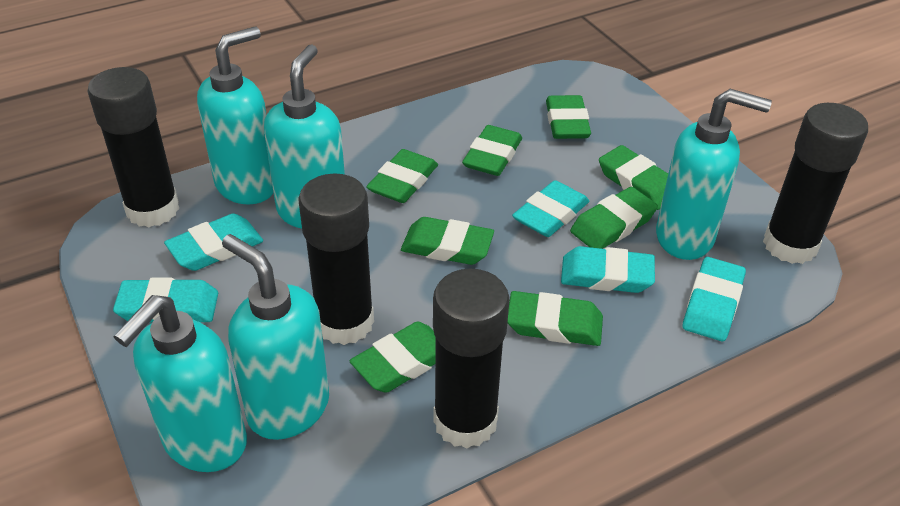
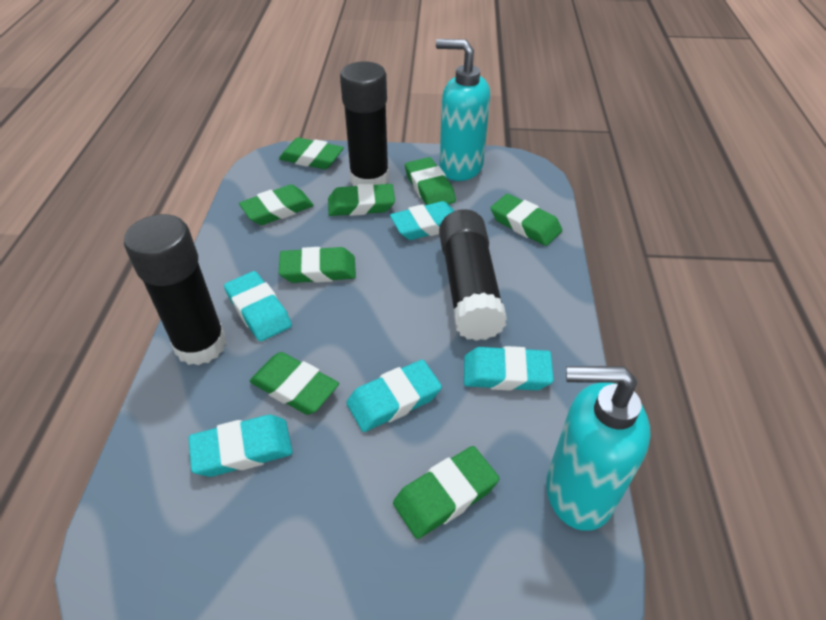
black glue stick: 4 -> 3
turquoise soap dispenser: 5 -> 2

